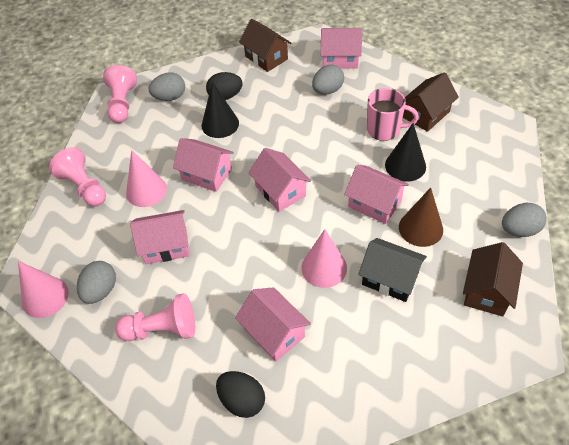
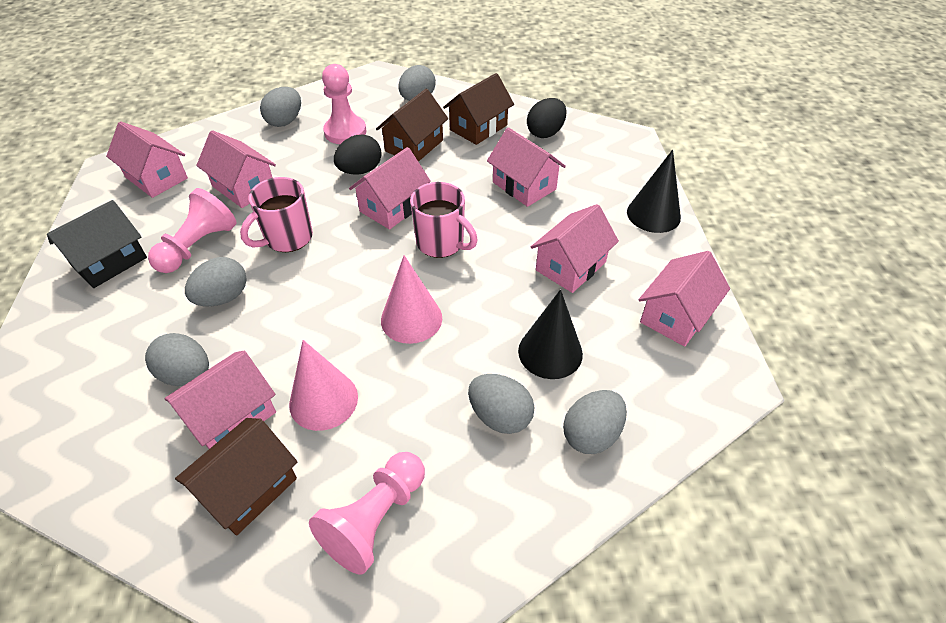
brown cone: 1 -> 0
grey egg: 4 -> 6
pink cone: 3 -> 2
pink house: 6 -> 7
pink mug: 1 -> 2

